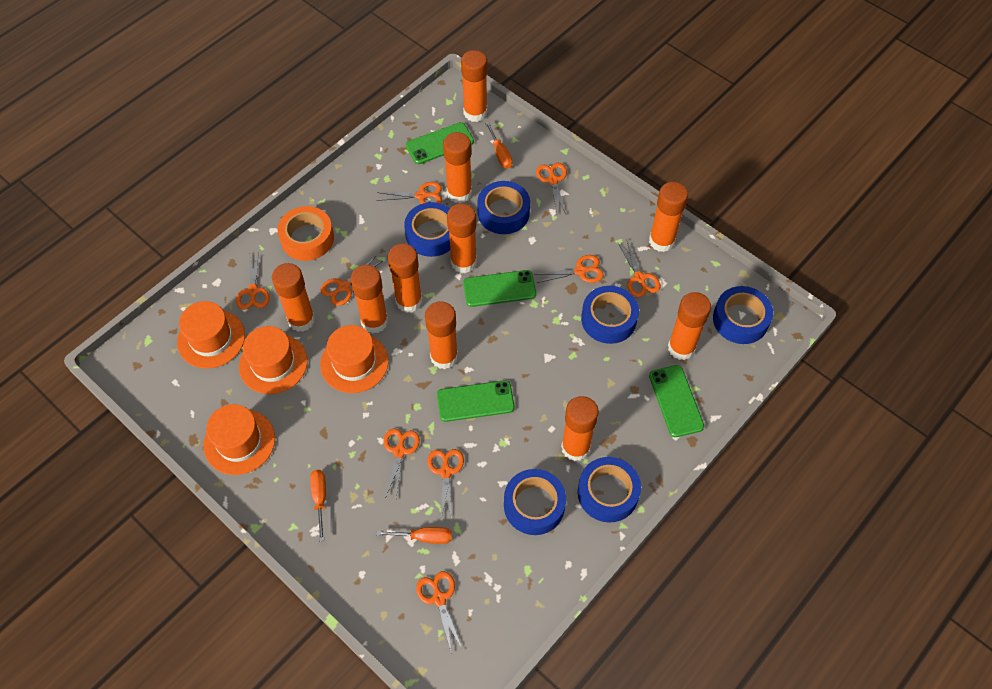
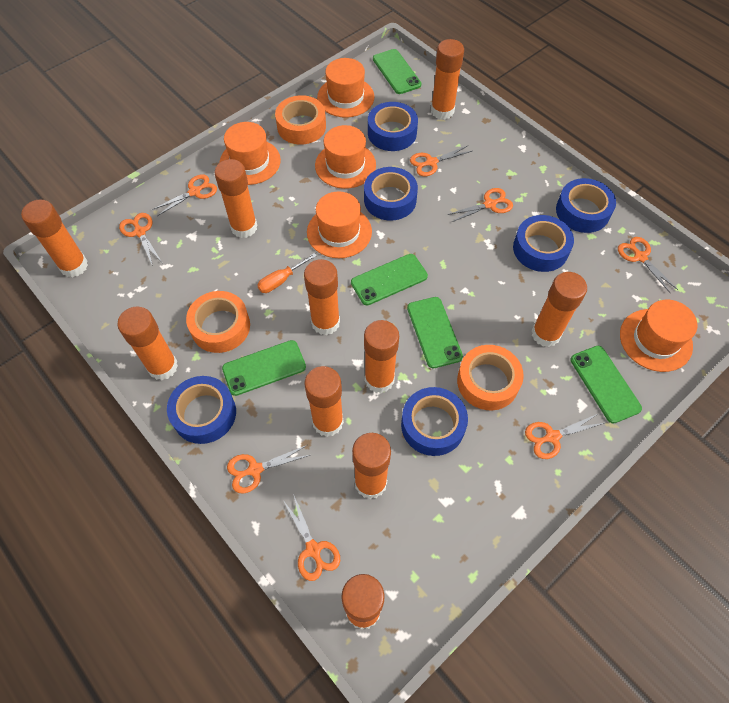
green phone: 4 -> 5
orange hat: 4 -> 5
orange scissors: 9 -> 8
orange screwdriver: 3 -> 1
orange tape: 1 -> 3

